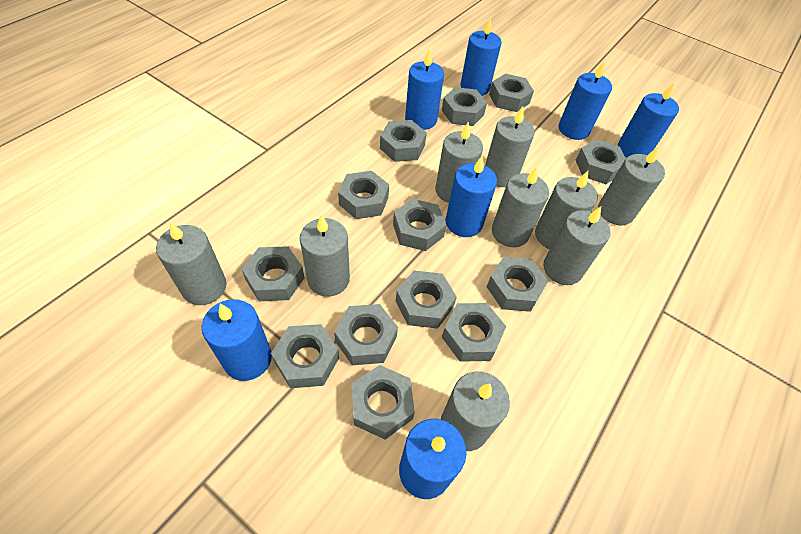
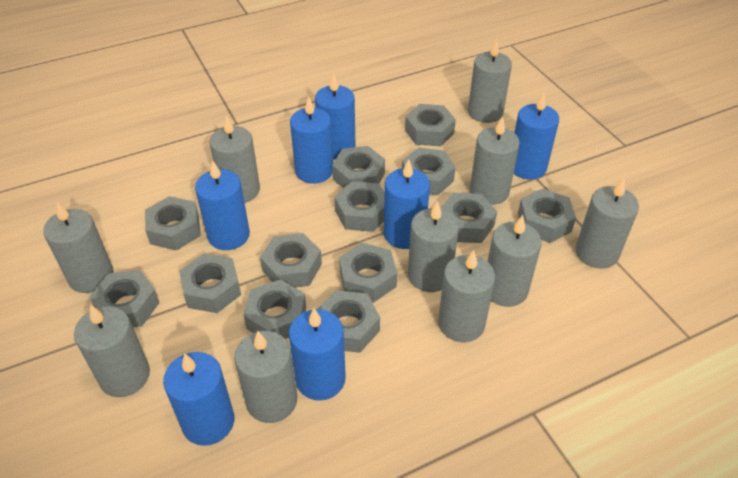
grey candle: 9 -> 10

